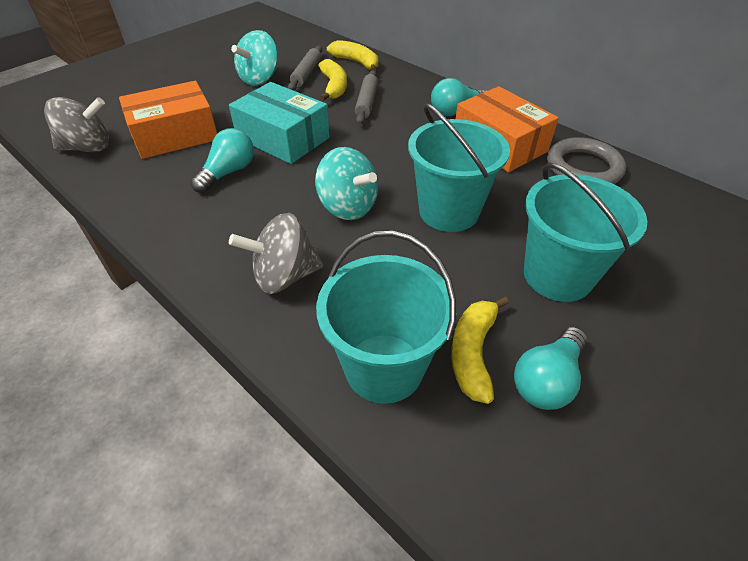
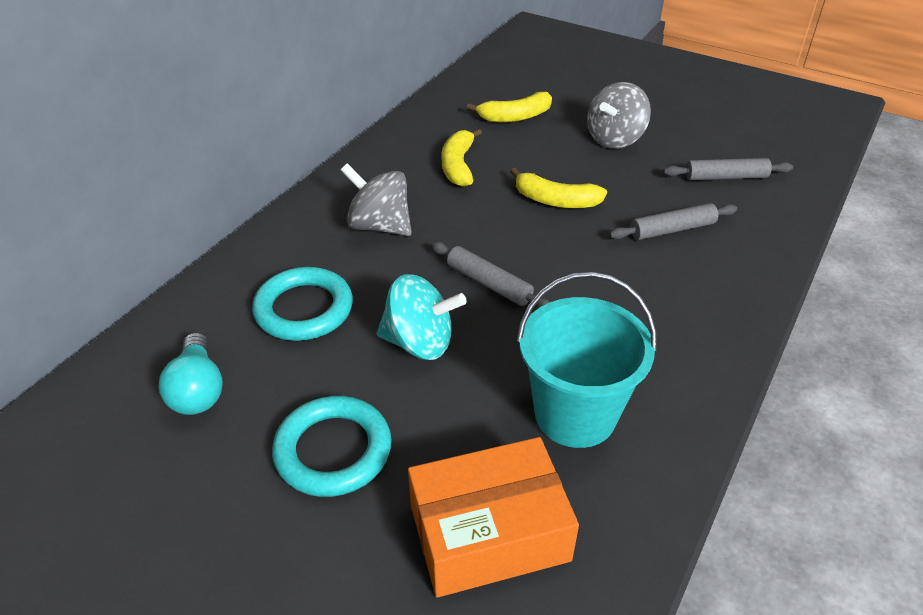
grey ring: 1 -> 0
grey rolling pin: 2 -> 3
orange box: 2 -> 1
turquoise box: 1 -> 0
turquoise bucket: 3 -> 1
turquoise light bulb: 3 -> 1
turquoise ring: 0 -> 2
turquoise spinning top: 2 -> 1

